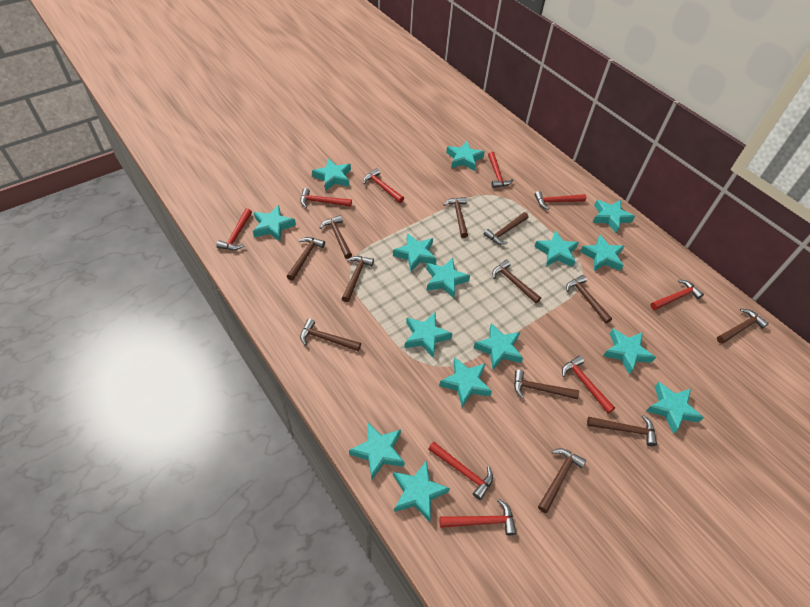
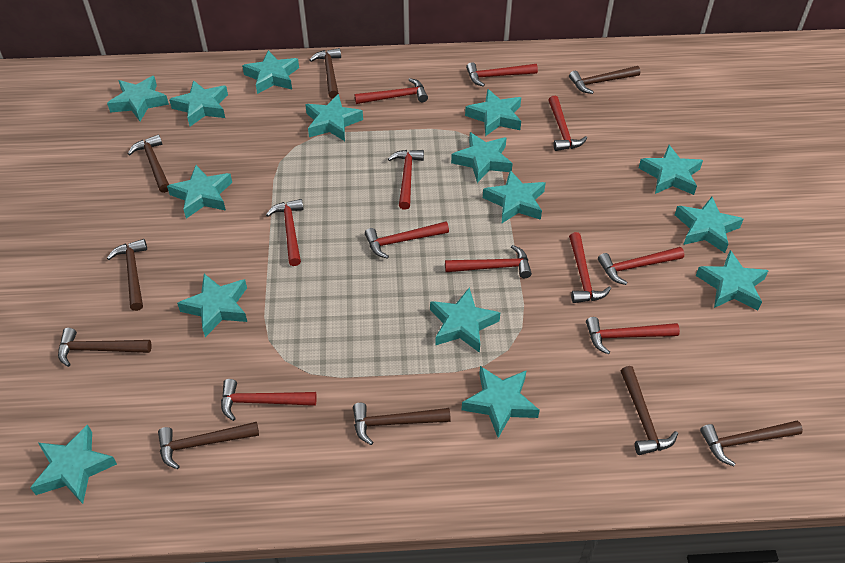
brown hammer: 12 -> 9
red hammer: 9 -> 11

